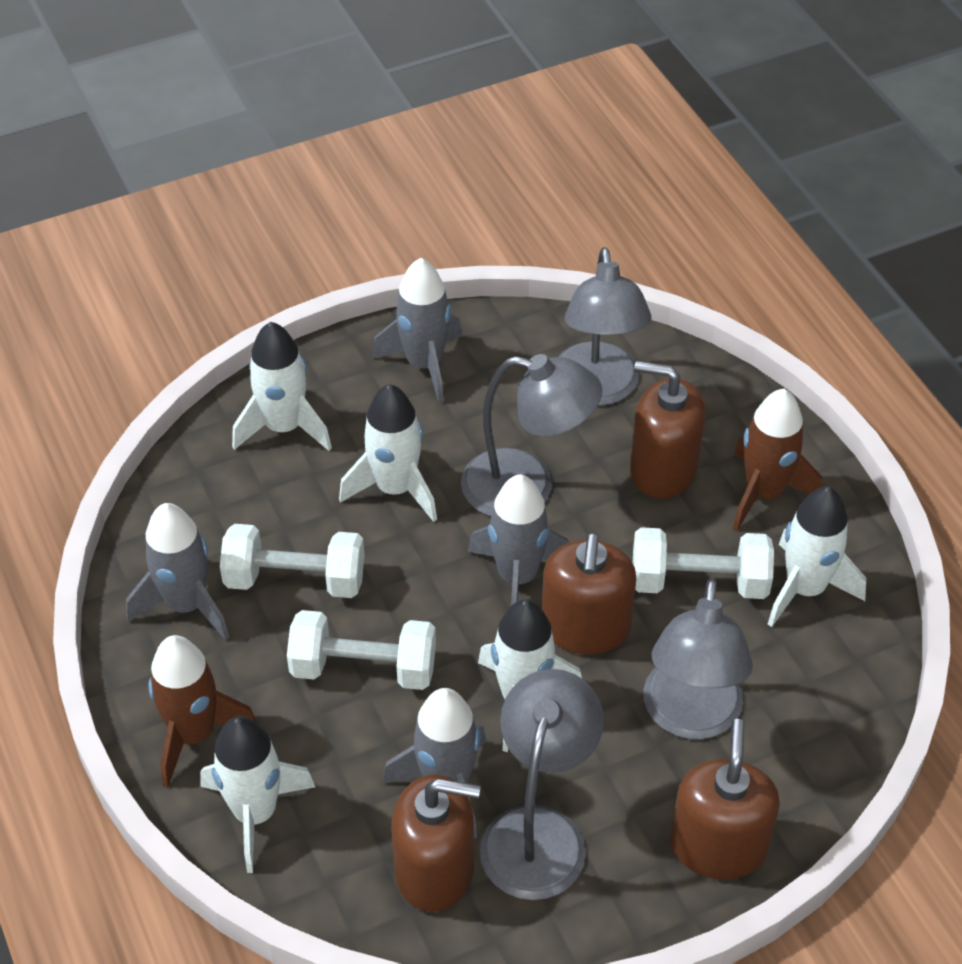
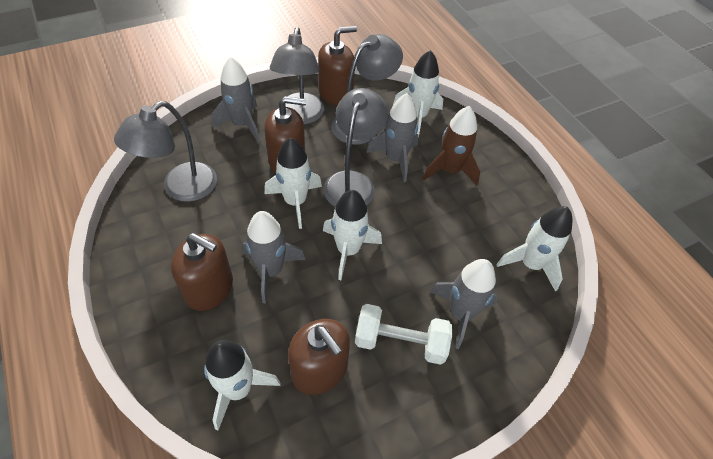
brown rocket: 2 -> 1
white dumbbell: 3 -> 1

